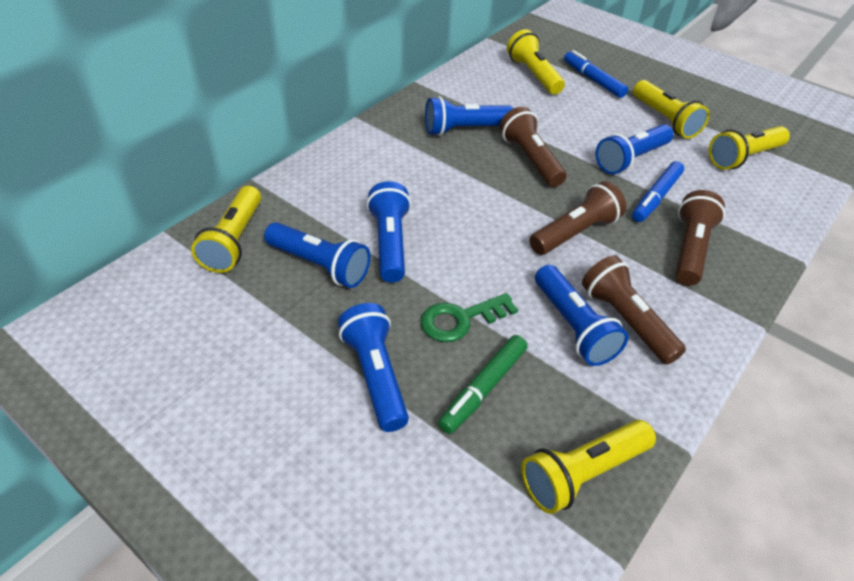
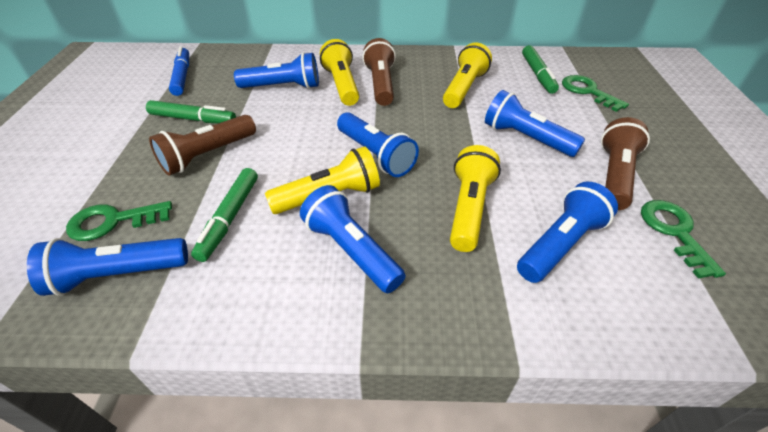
blue marker: 2 -> 1
brown flashlight: 4 -> 3
green key: 1 -> 3
green marker: 1 -> 3
yellow flashlight: 5 -> 4

